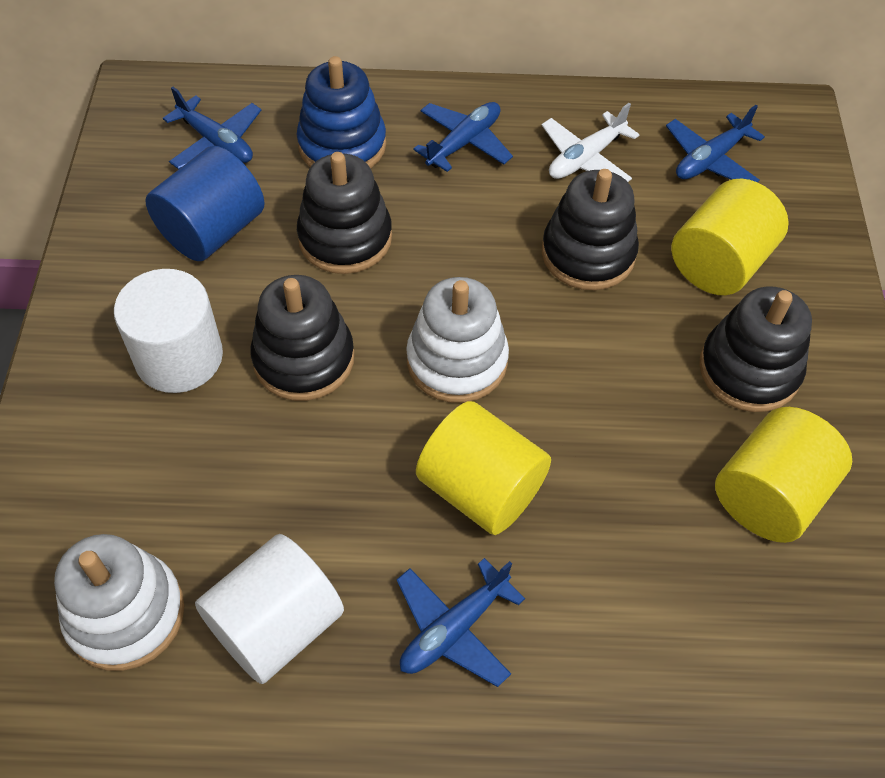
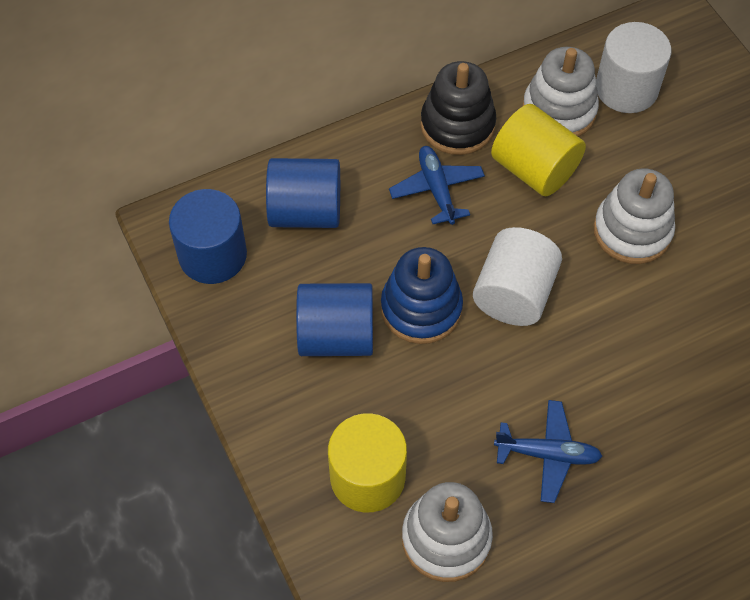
black stacking toy: 4 -> 1
blue cylinder: 1 -> 3
blue plane: 4 -> 2
white plane: 1 -> 0
white stacking toy: 2 -> 3
yellow cylinder: 3 -> 2

